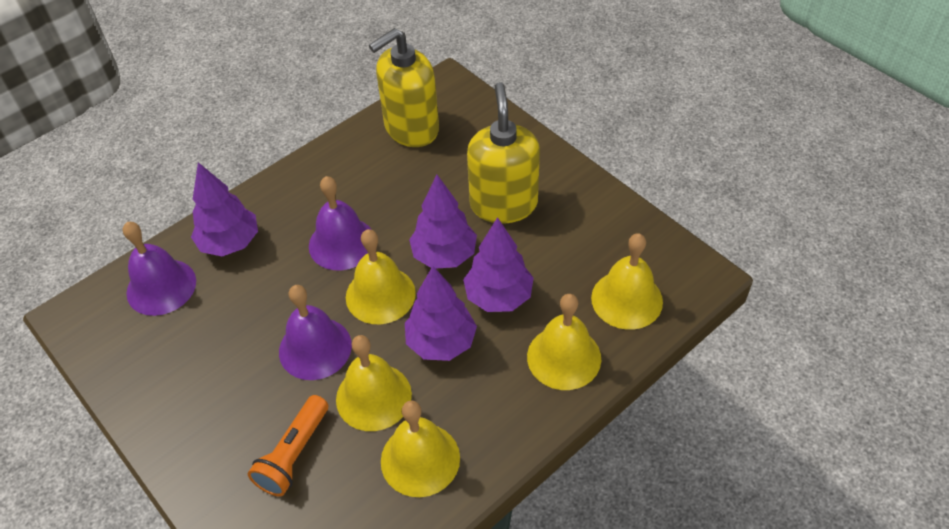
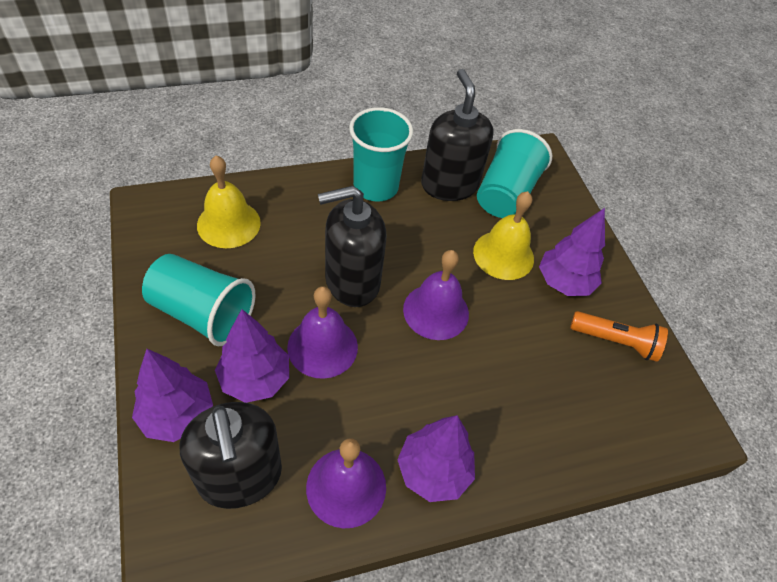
black soap dispenser: 0 -> 3
turquoise cup: 0 -> 3
yellow bell: 5 -> 2
yellow soap dispenser: 2 -> 0

